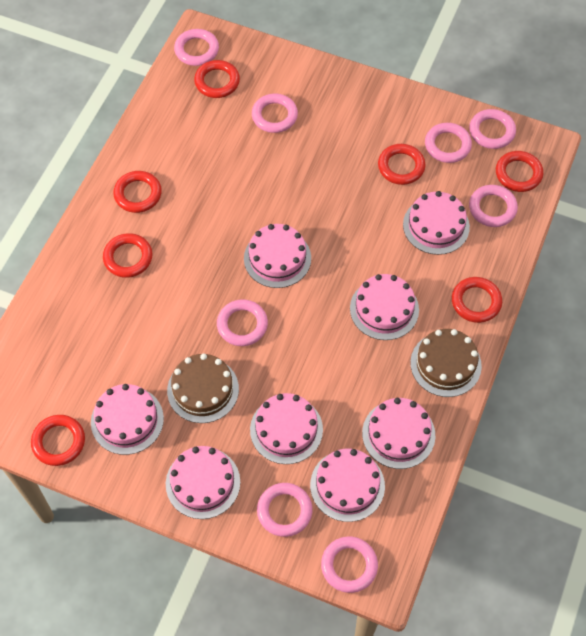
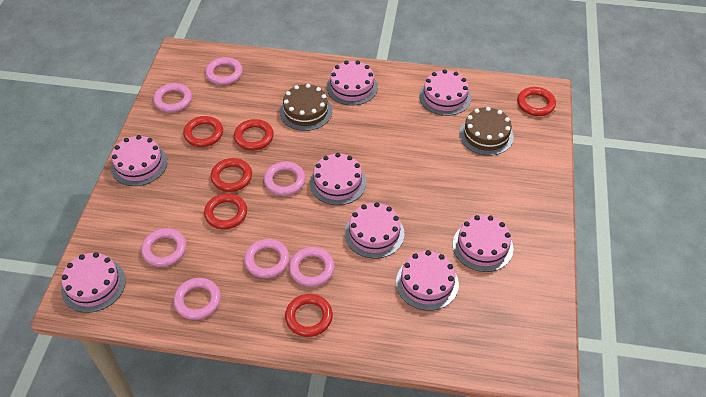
pink ring: 8 -> 7
red ring: 7 -> 6

